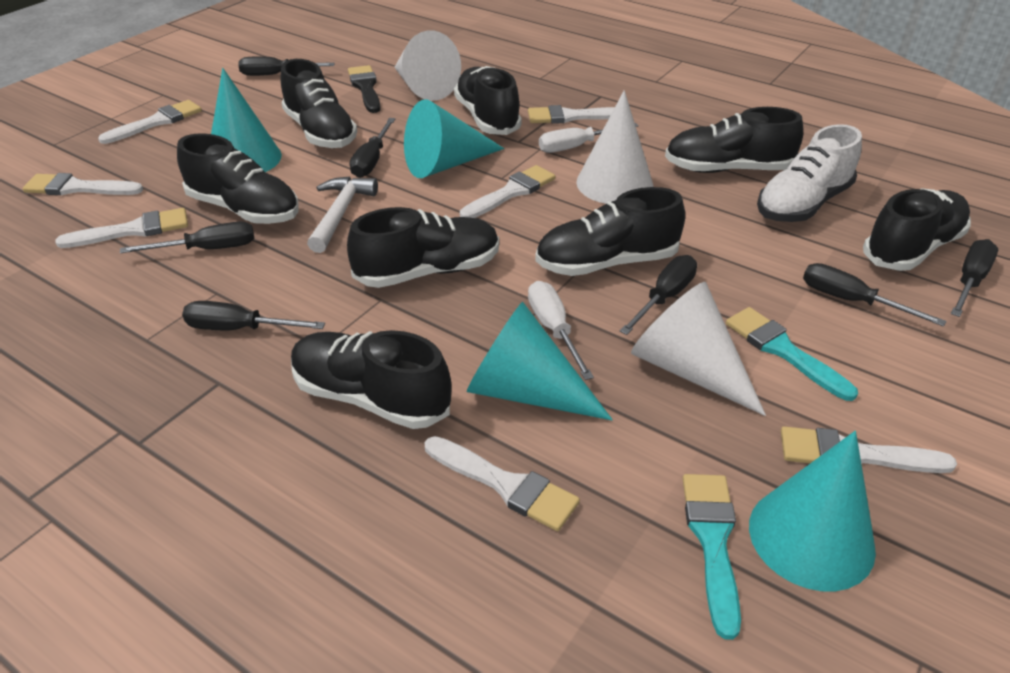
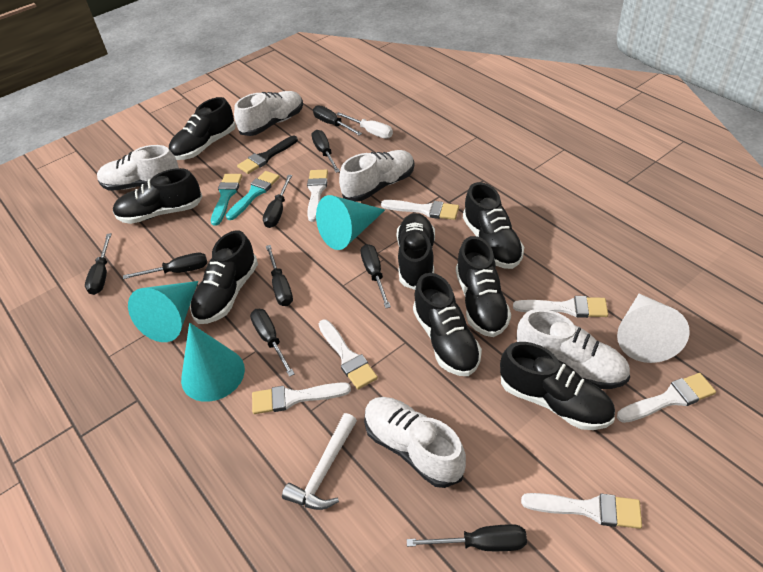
black screwdriver: 7 -> 9
turquoise cone: 4 -> 3
white cone: 3 -> 1
white screwdriver: 2 -> 1
white shoe: 1 -> 5

